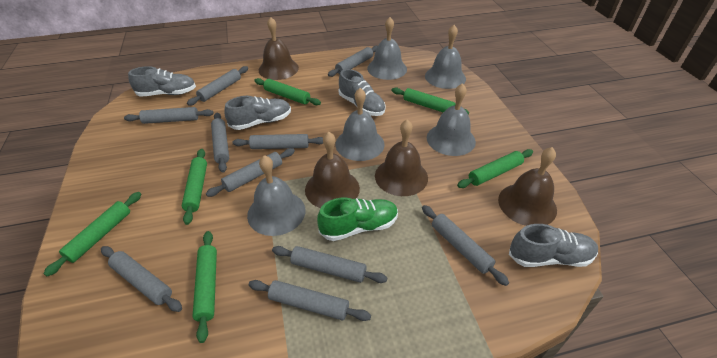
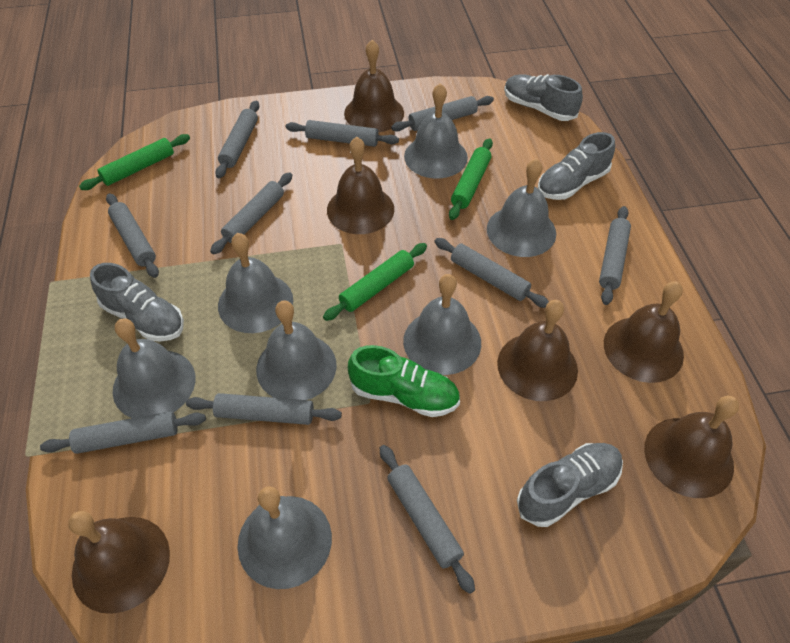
brown bell: 4 -> 6
green rolling pin: 6 -> 3
grey bell: 5 -> 7

